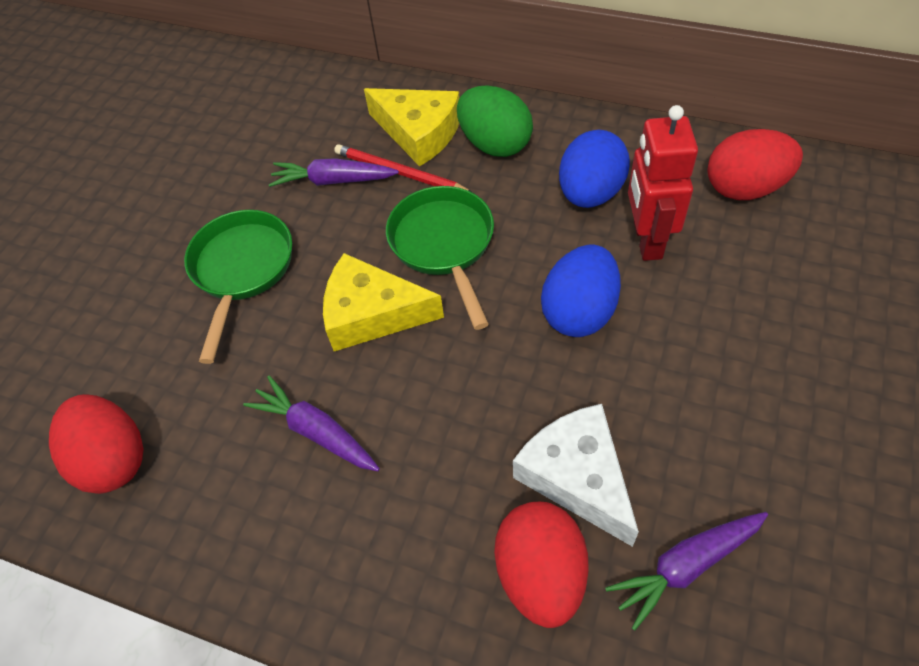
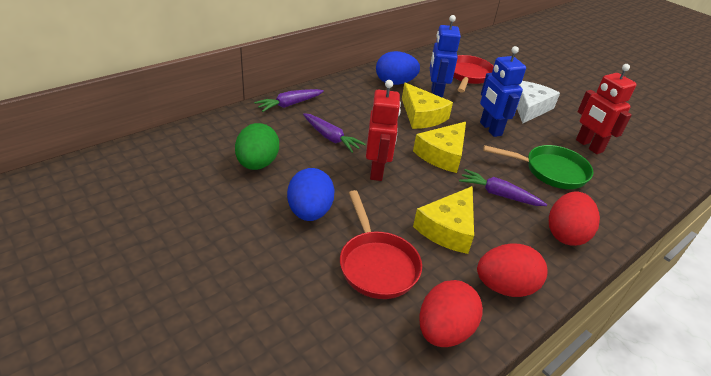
blue robot: 0 -> 2
green pan: 2 -> 1
red pan: 0 -> 2
red pencil: 1 -> 0
red robot: 1 -> 2
yellow cheese: 2 -> 3

